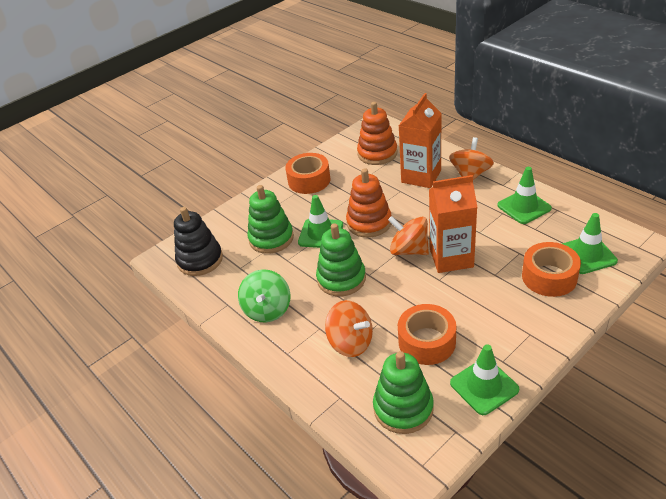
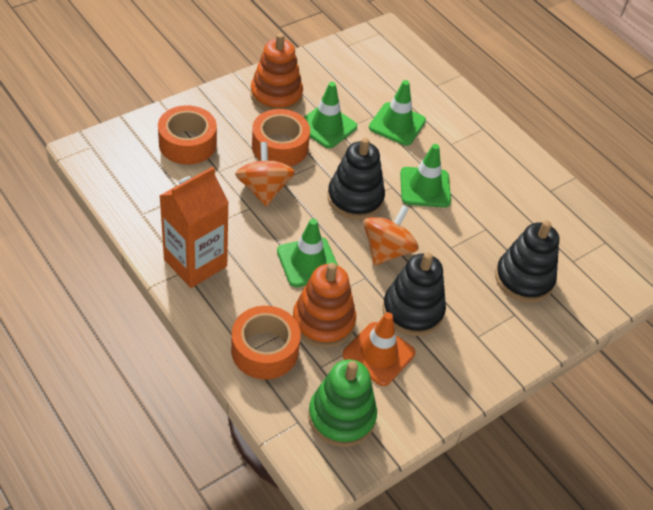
black stacking toy: 1 -> 3
green spinning top: 1 -> 0
green stacking toy: 3 -> 1
orange carton: 2 -> 1
orange spinning top: 3 -> 2
orange traffic cone: 0 -> 1

